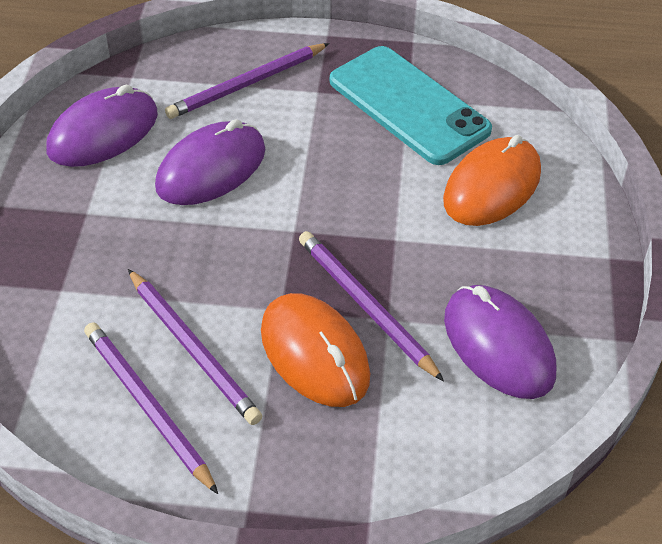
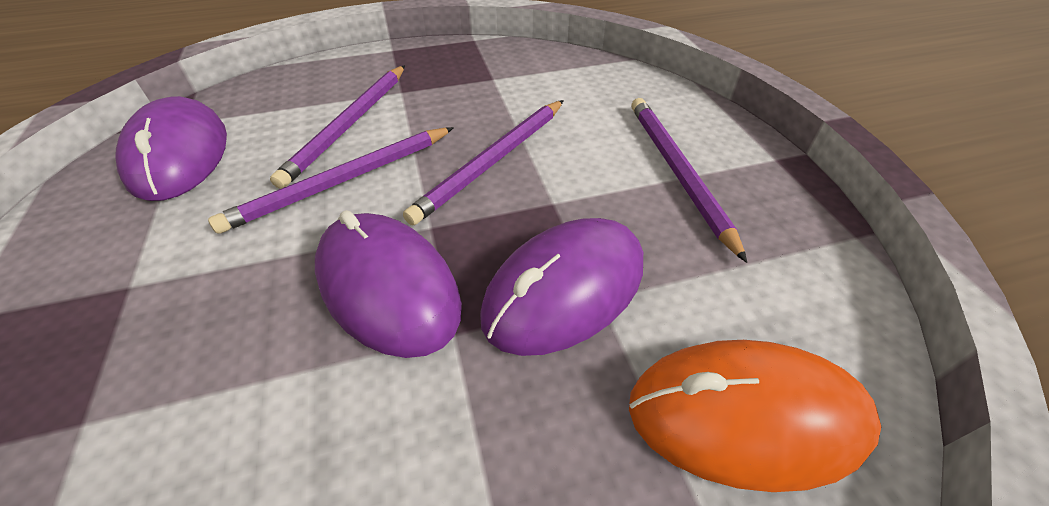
orange mouse: 2 -> 1
turquoise phone: 1 -> 0

